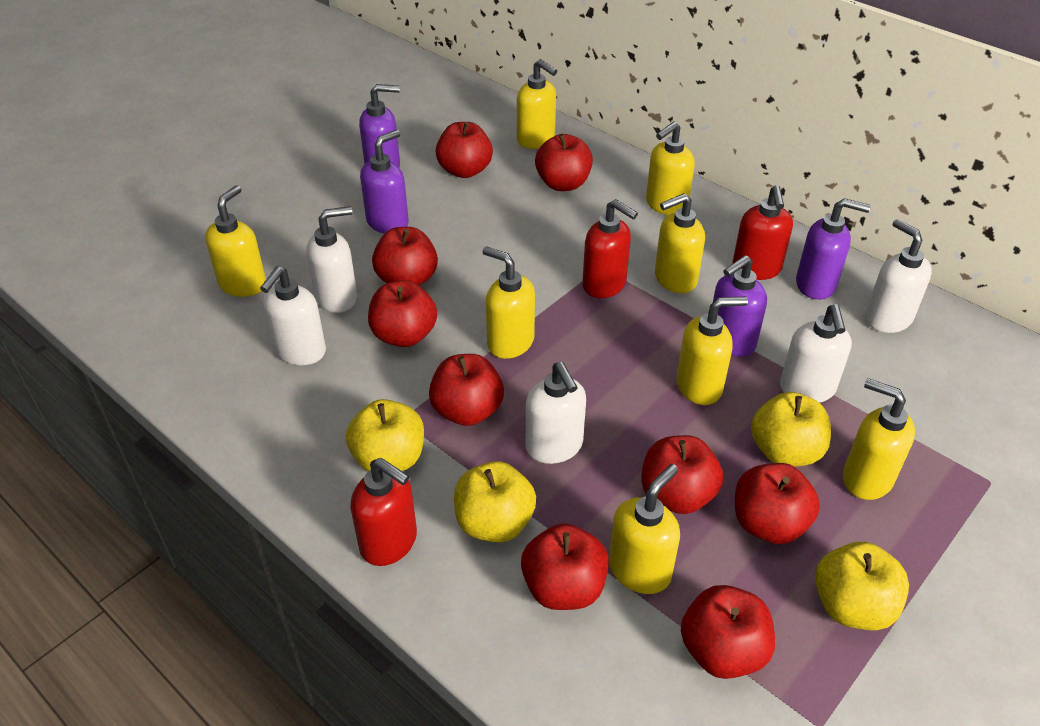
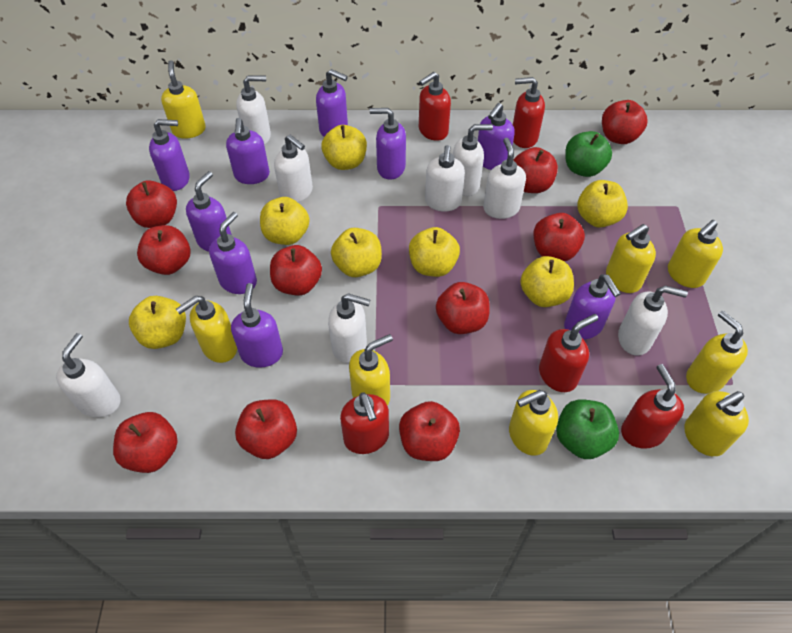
green apple: 0 -> 2
purple soap dispenser: 4 -> 9
red apple: 9 -> 10
red soap dispenser: 3 -> 5
white soap dispenser: 5 -> 8
yellow apple: 4 -> 7

